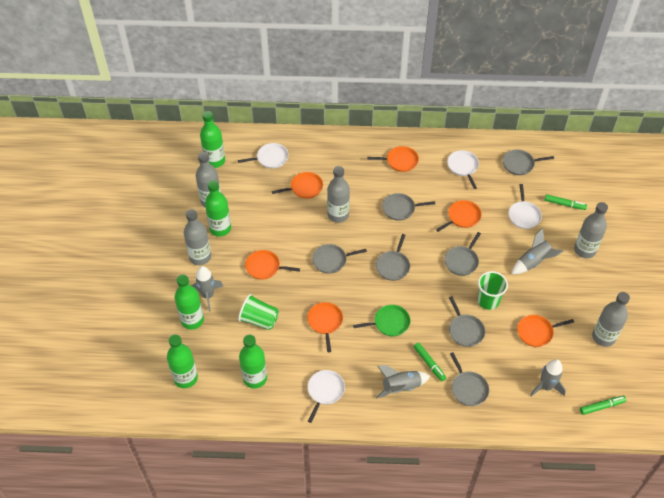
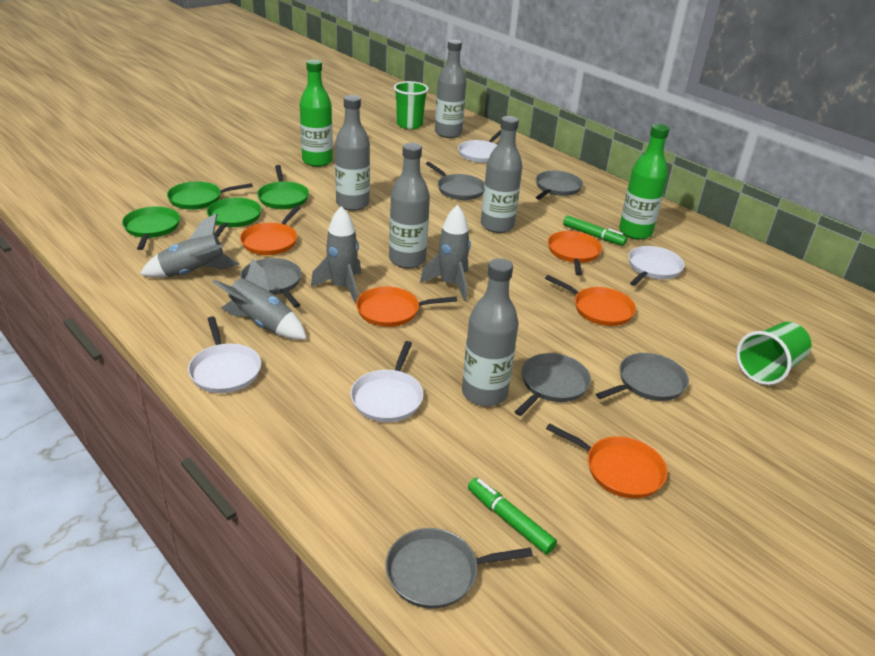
green bottle: 5 -> 2
green marker: 3 -> 2
green pan: 1 -> 4
grey pan: 7 -> 6
orange pan: 6 -> 5

